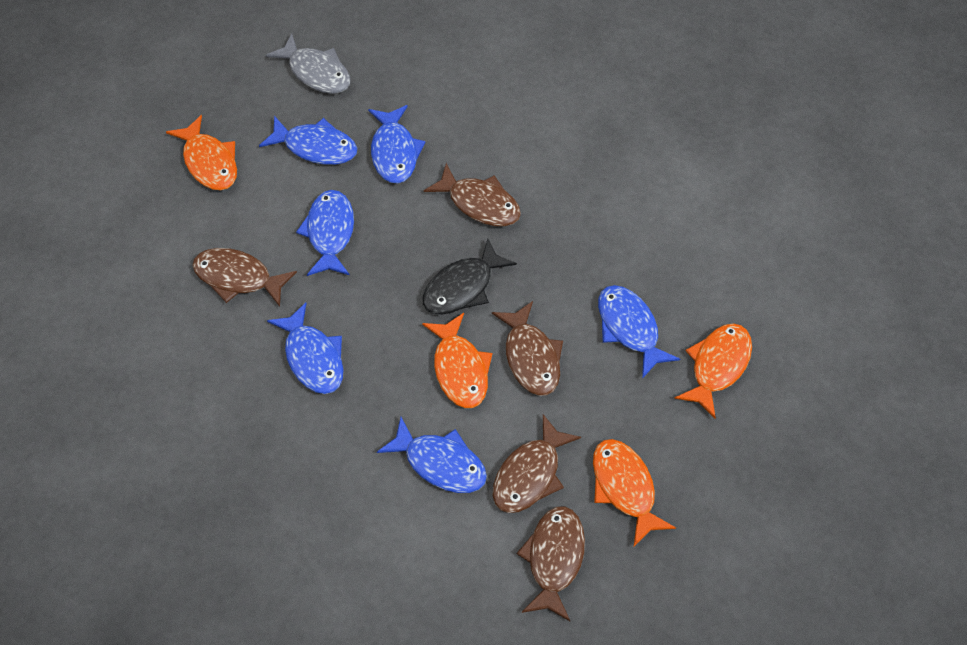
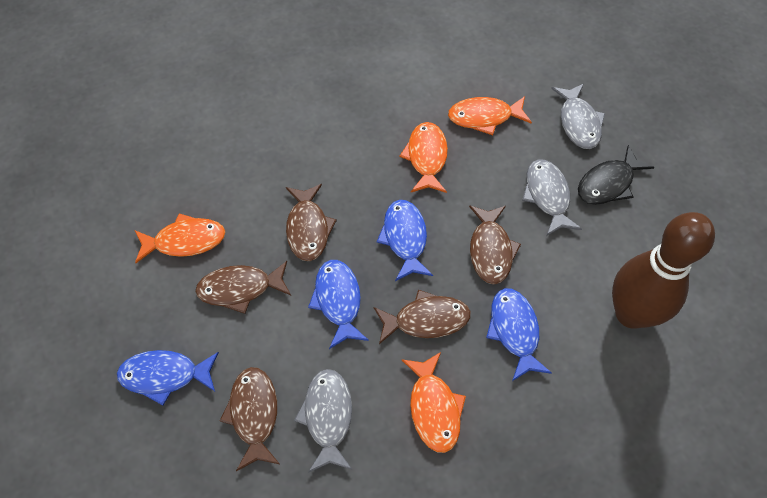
blue fish: 6 -> 4
brown bowling pin: 0 -> 1
grey fish: 1 -> 3

